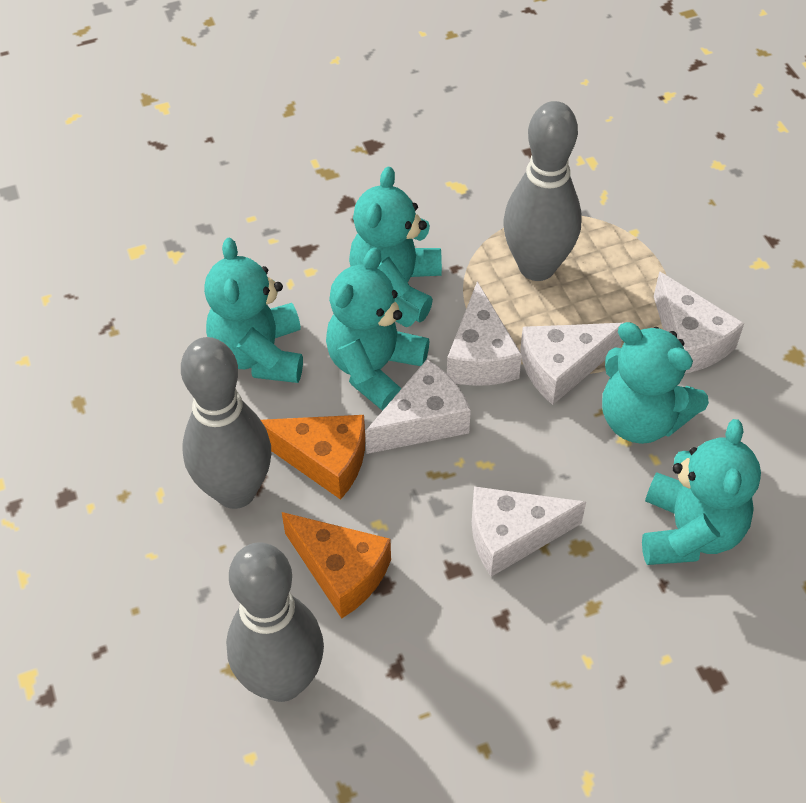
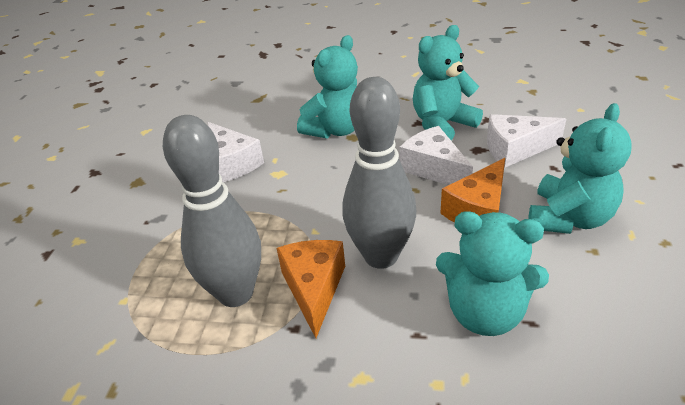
grey bowling pin: 3 -> 2
turquoise teddy bear: 5 -> 4
white cheese: 5 -> 3

